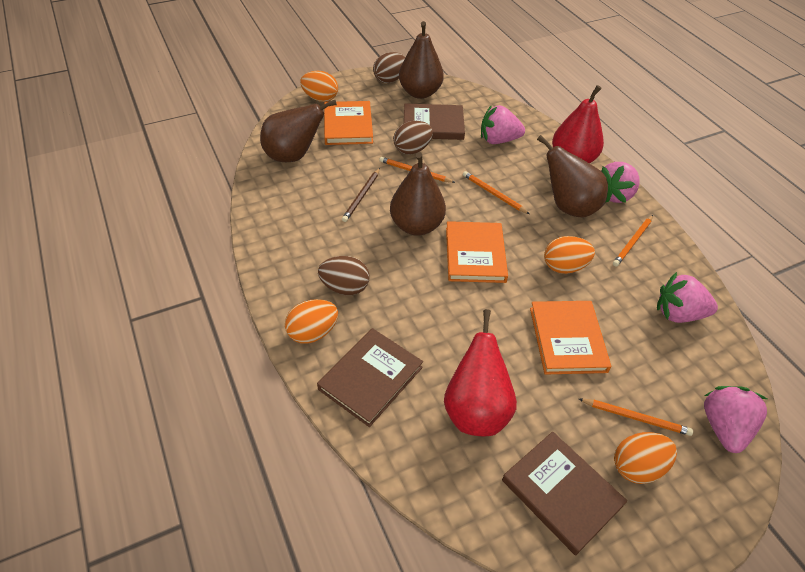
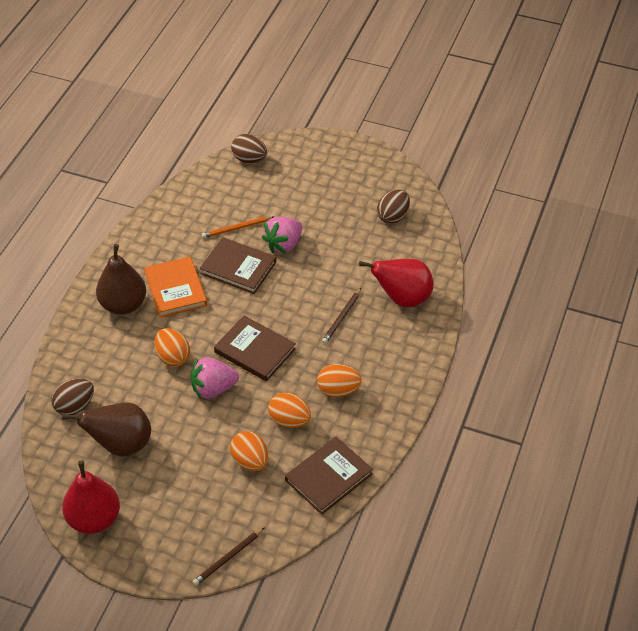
brown pear: 4 -> 2
brown pencil: 1 -> 2
orange book: 3 -> 1
orange pencil: 4 -> 1
pink strawberry: 4 -> 2

